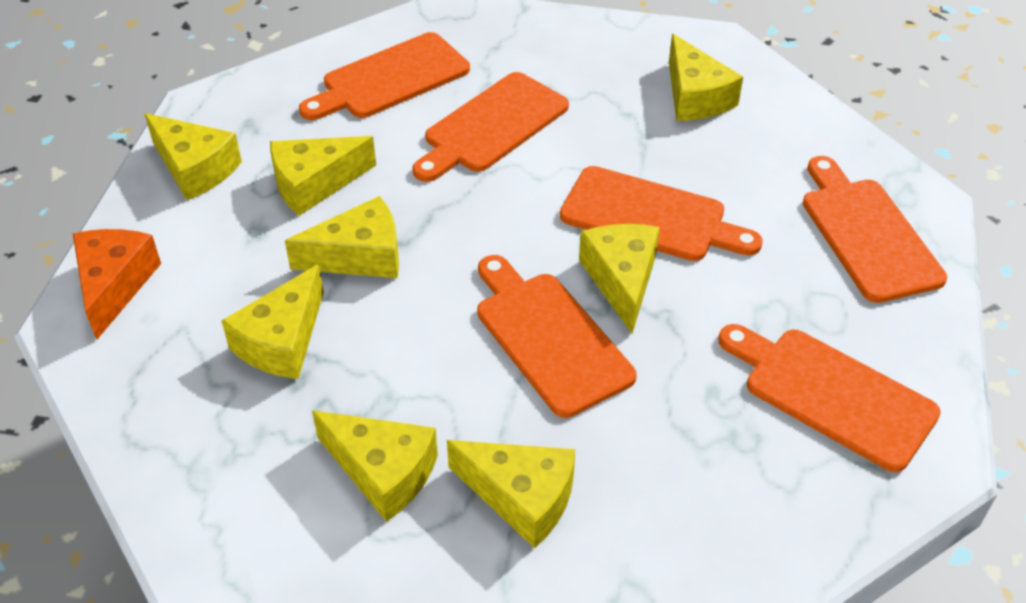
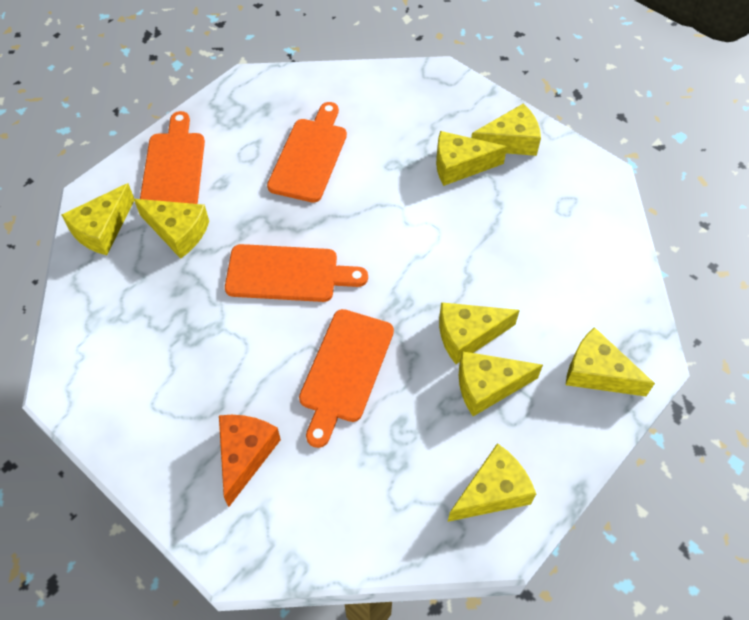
orange cutting board: 6 -> 4

